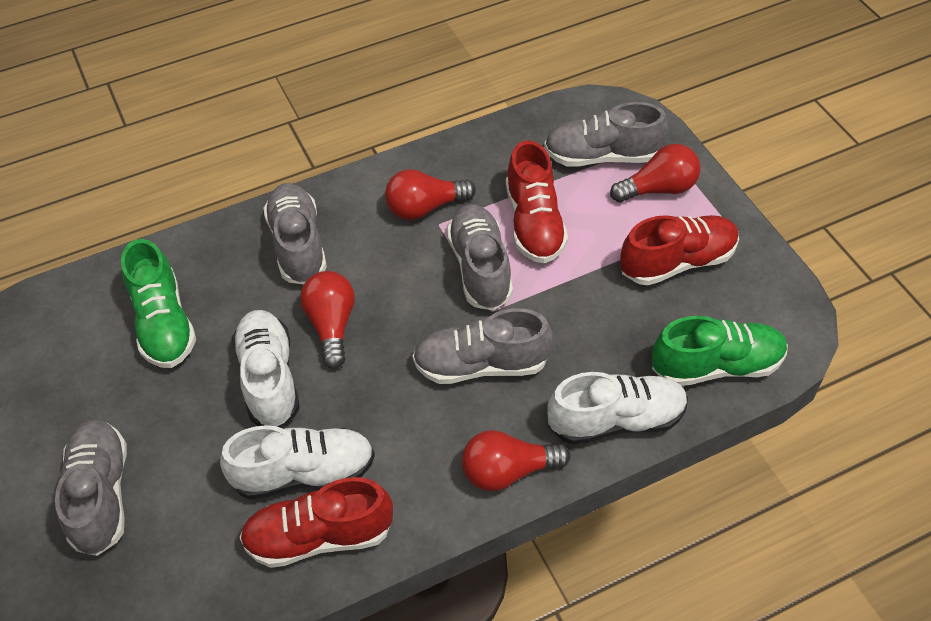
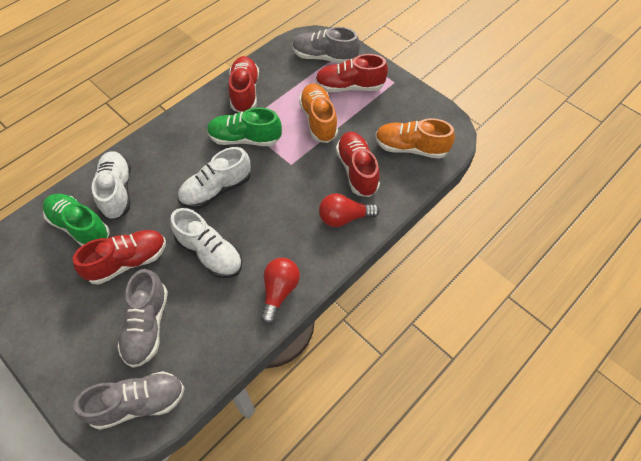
grey shoe: 5 -> 3
orange shoe: 0 -> 2
red light bulb: 4 -> 2
red shoe: 3 -> 4

